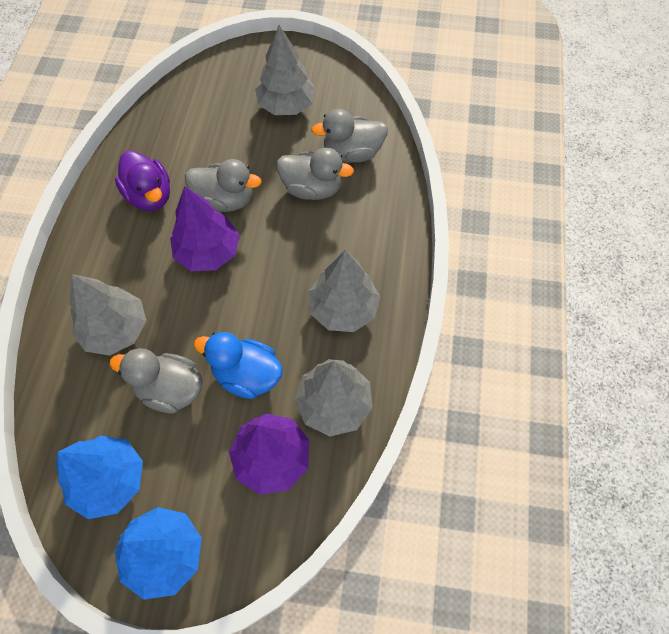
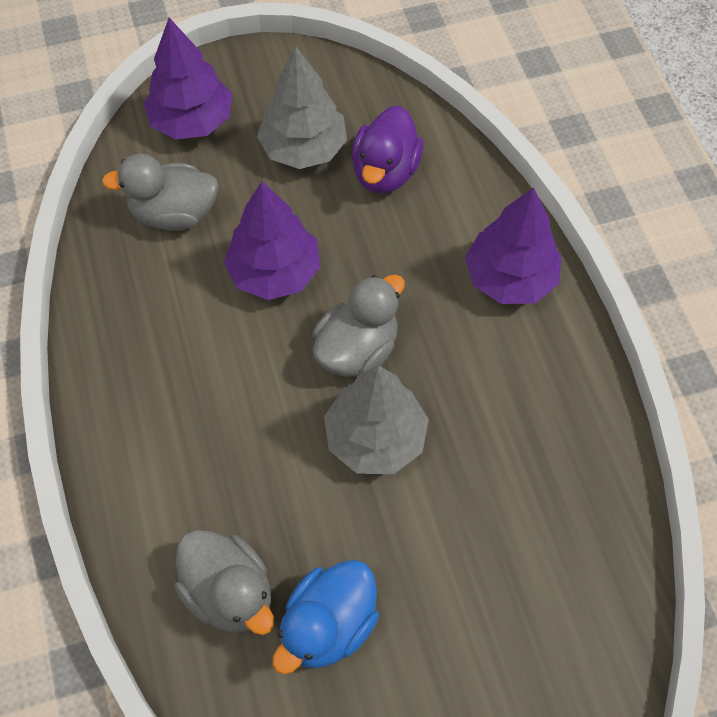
blue tree: 2 -> 0
grey duck: 4 -> 3
grey tree: 4 -> 2
purple tree: 2 -> 3

